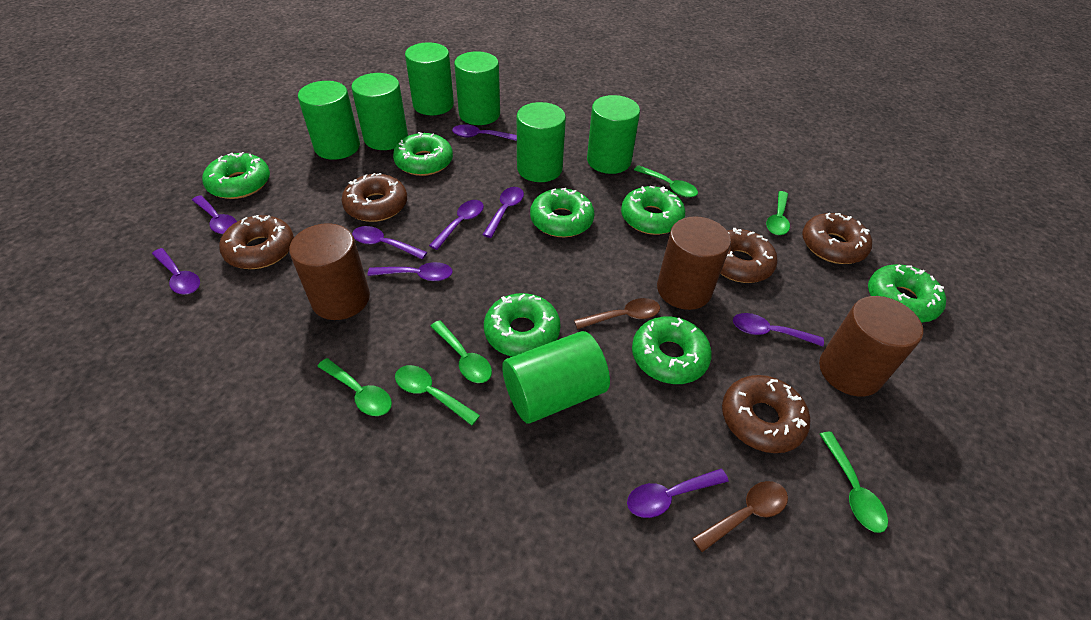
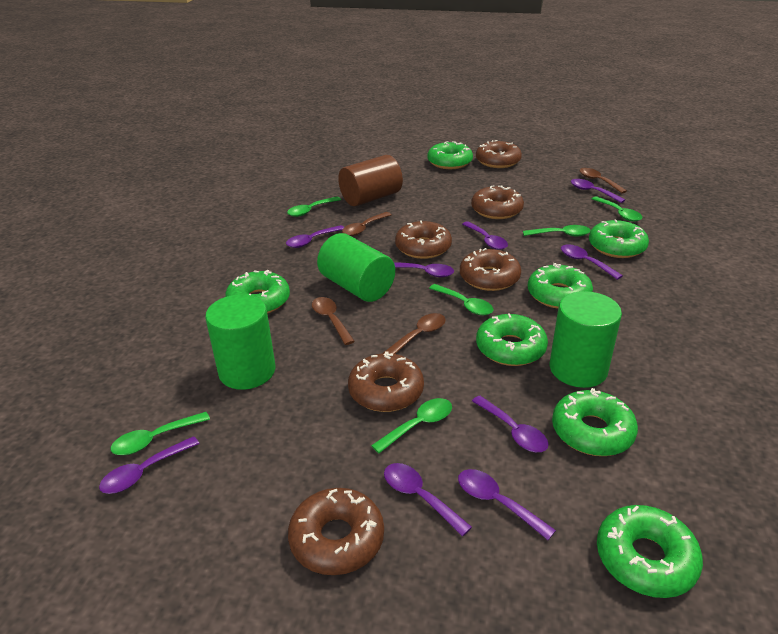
brown cylinder: 3 -> 1
brown donut: 5 -> 6
brown spoon: 2 -> 4
green cylinder: 7 -> 3

